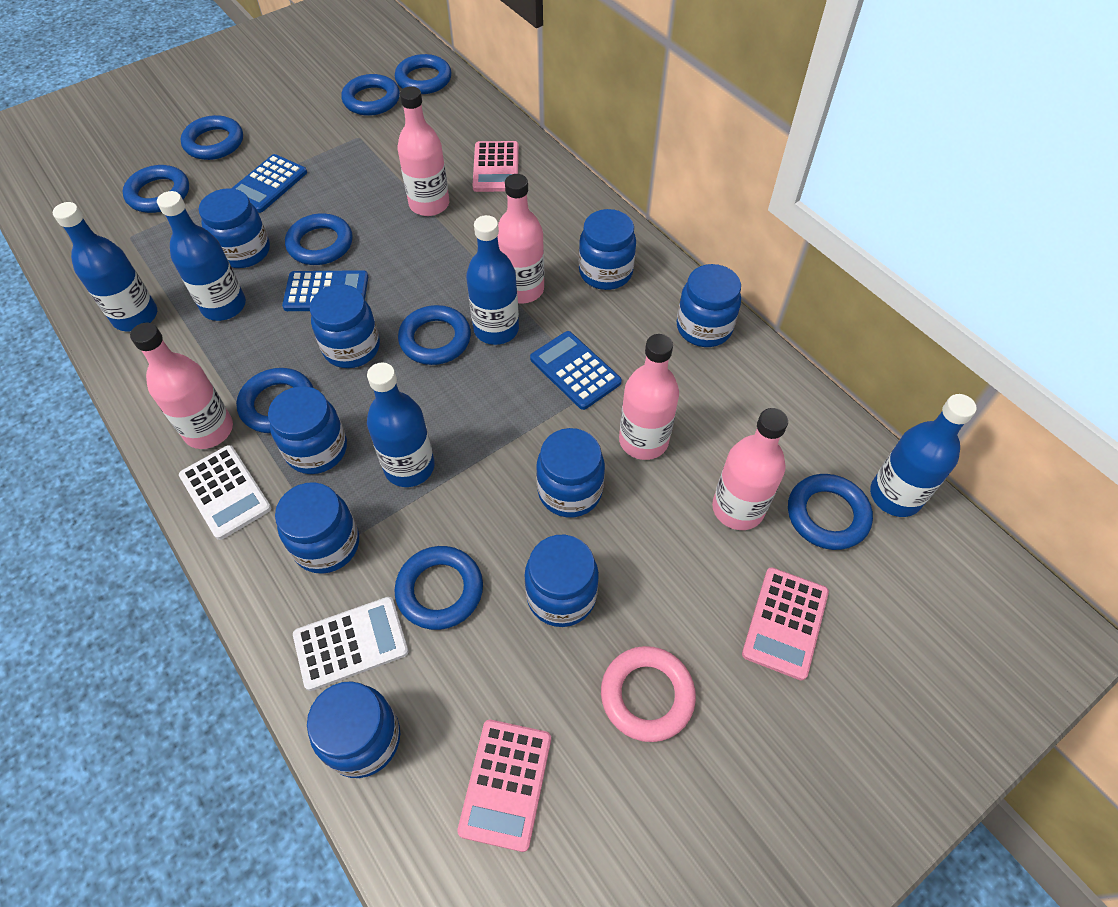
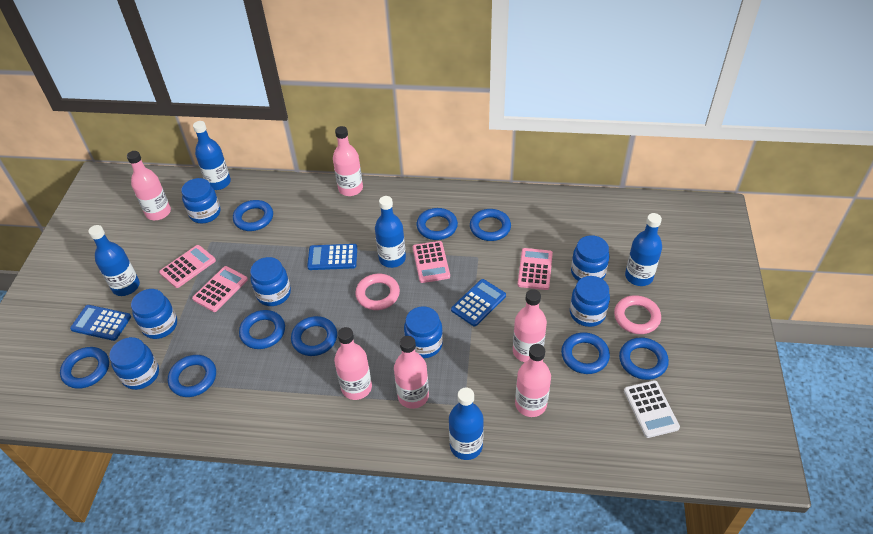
blue jar: 9 -> 7
pink bottle: 5 -> 6
pink calculator: 3 -> 4
pink ring: 1 -> 2
white calculator: 2 -> 1

